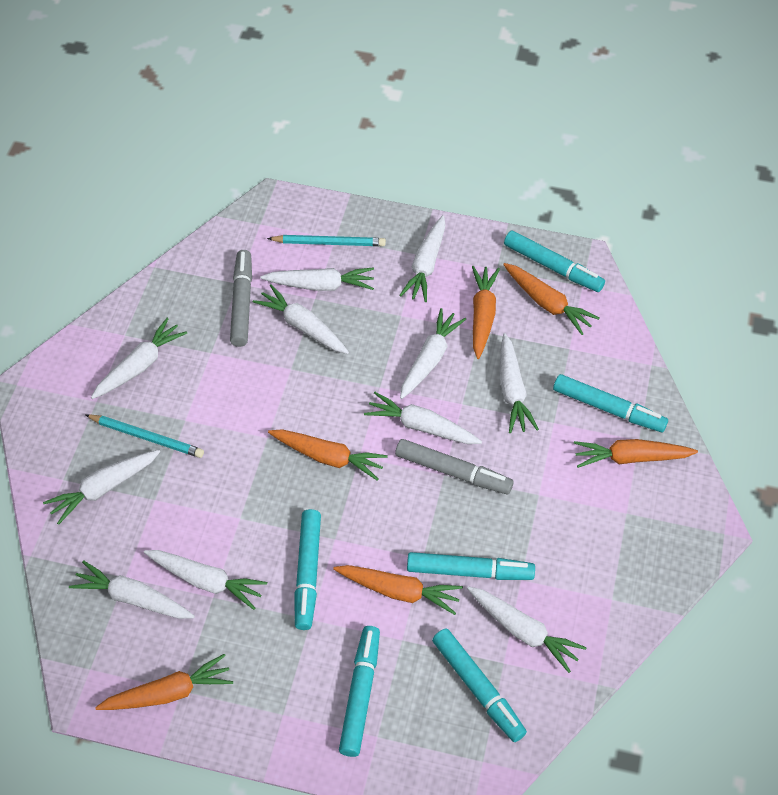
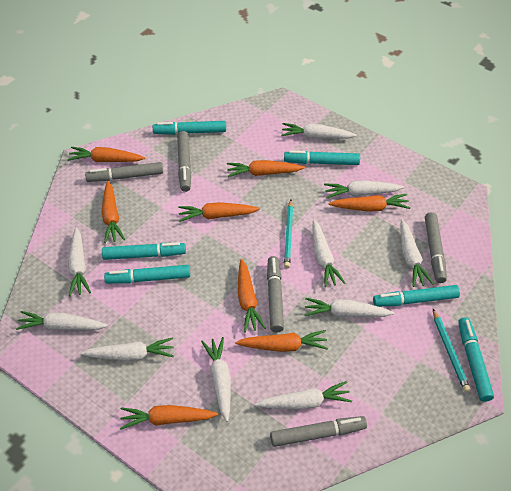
grey marker: 2 -> 5
orange carrot: 6 -> 8
white carrot: 11 -> 10

